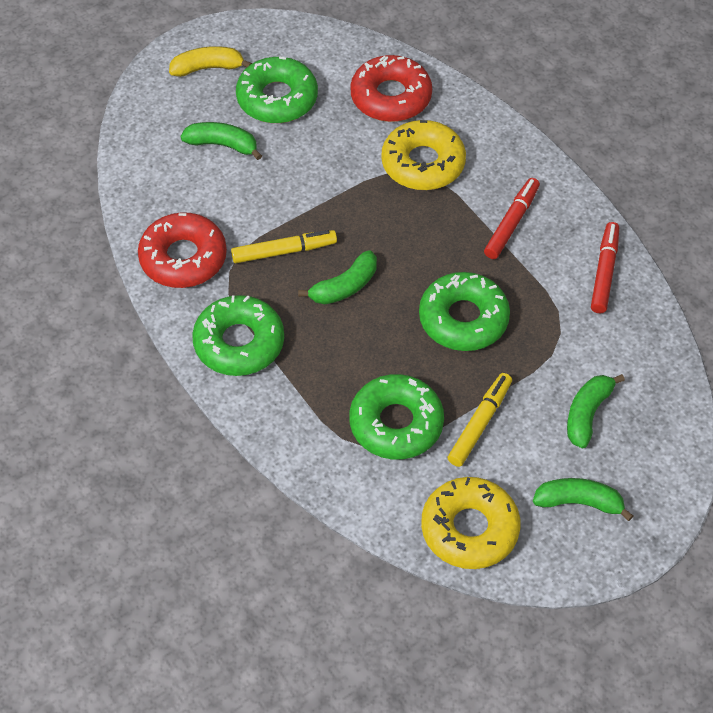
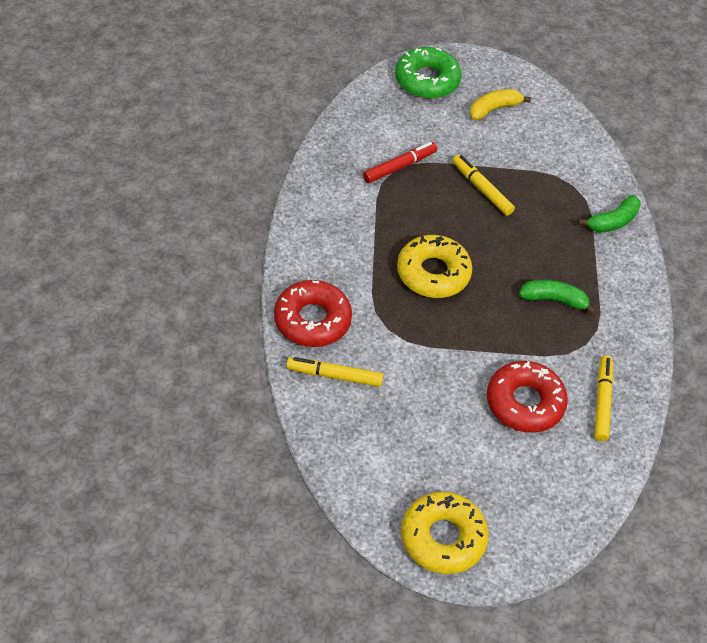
green banana: 4 -> 2
green donut: 4 -> 1
red marker: 2 -> 1
yellow marker: 2 -> 3

